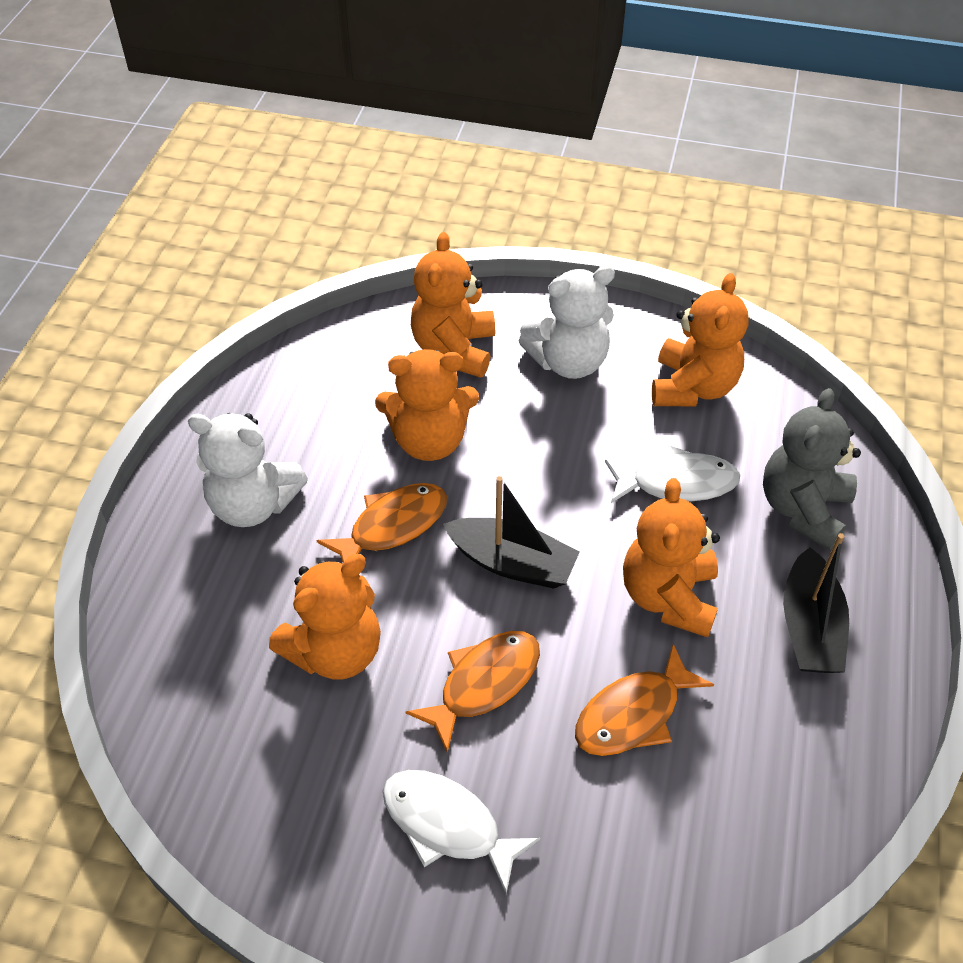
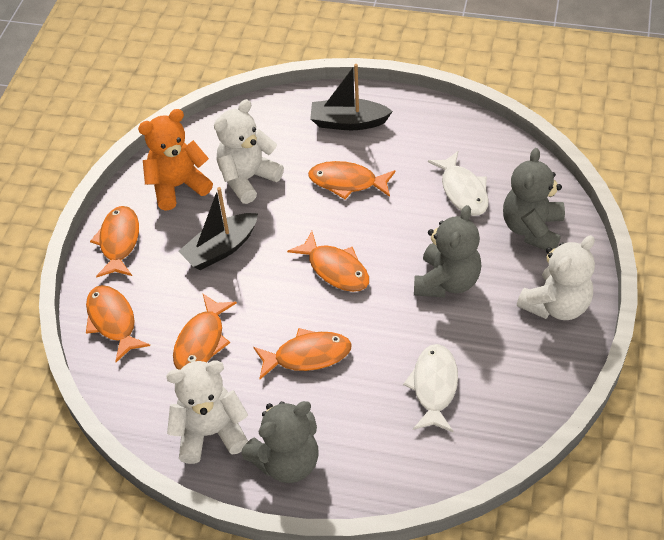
grey teddy bear: 1 -> 3
orange fish: 3 -> 6
orange teddy bear: 5 -> 1
white teddy bear: 2 -> 3

